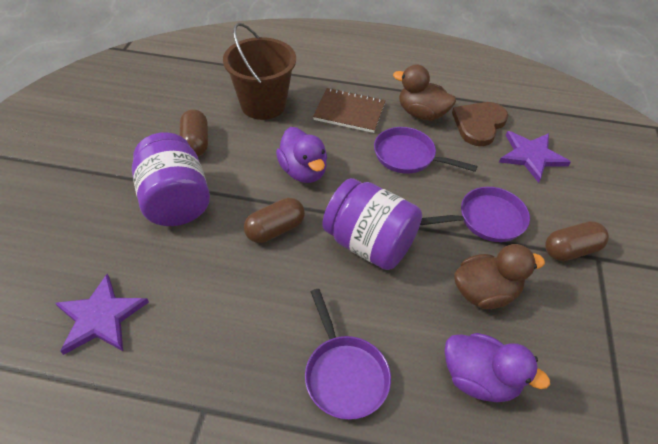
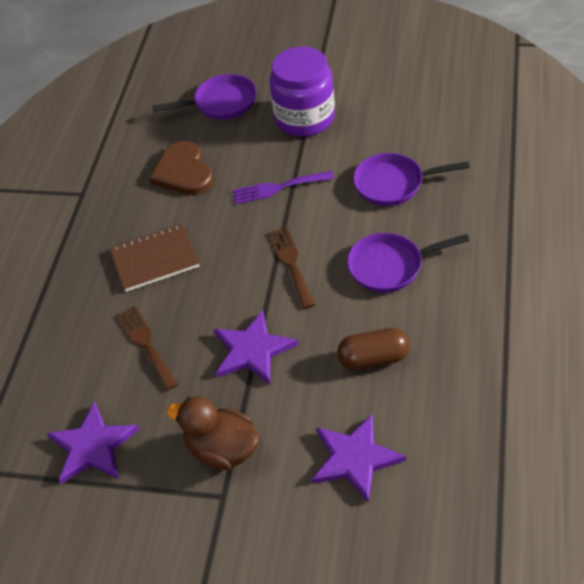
brown bucket: 1 -> 0
brown capsule: 3 -> 1
brown duck: 2 -> 1
brown fork: 0 -> 2
purple duck: 2 -> 0
purple fork: 0 -> 1
purple jar: 2 -> 1
purple star: 2 -> 3

